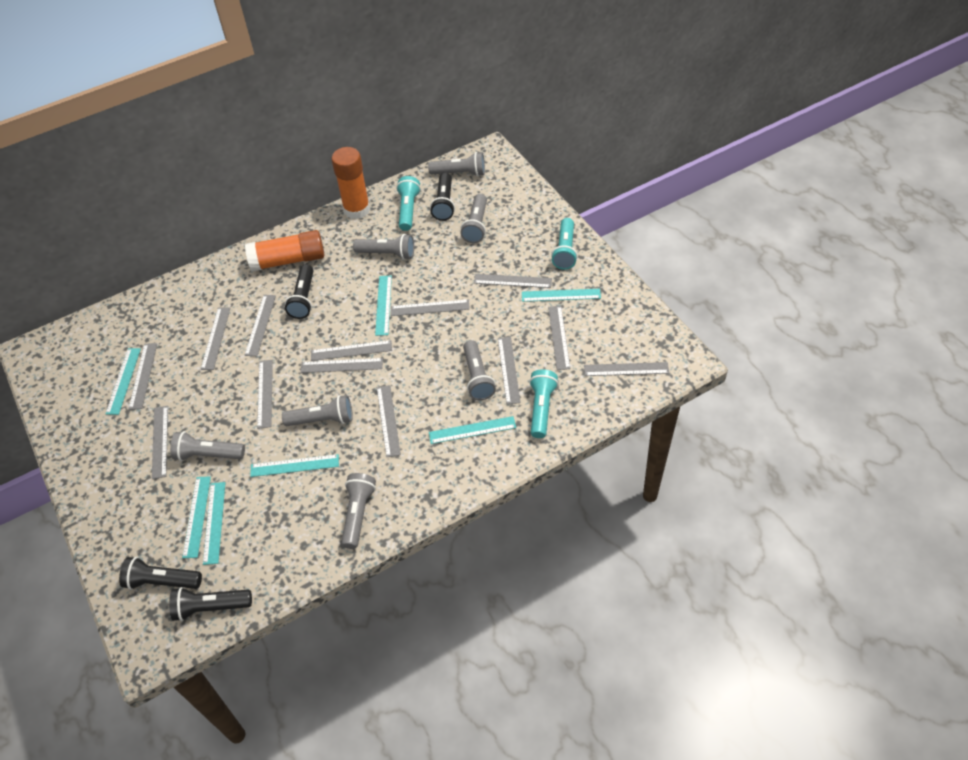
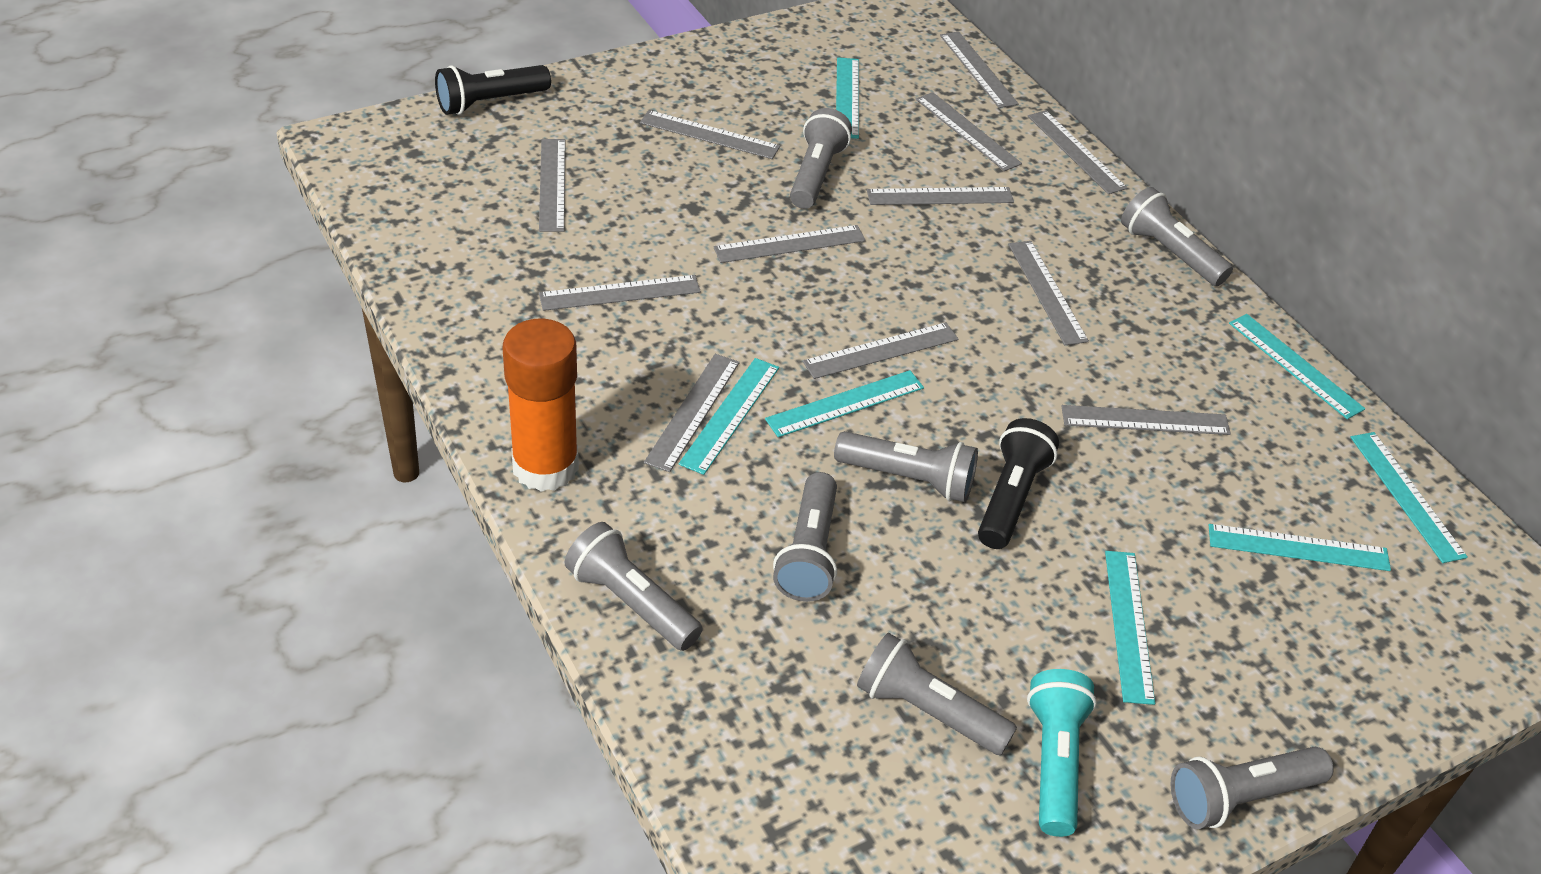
black flashlight: 4 -> 2
grey ruler: 13 -> 12
orange glue stick: 2 -> 1
turquoise flashlight: 3 -> 1

